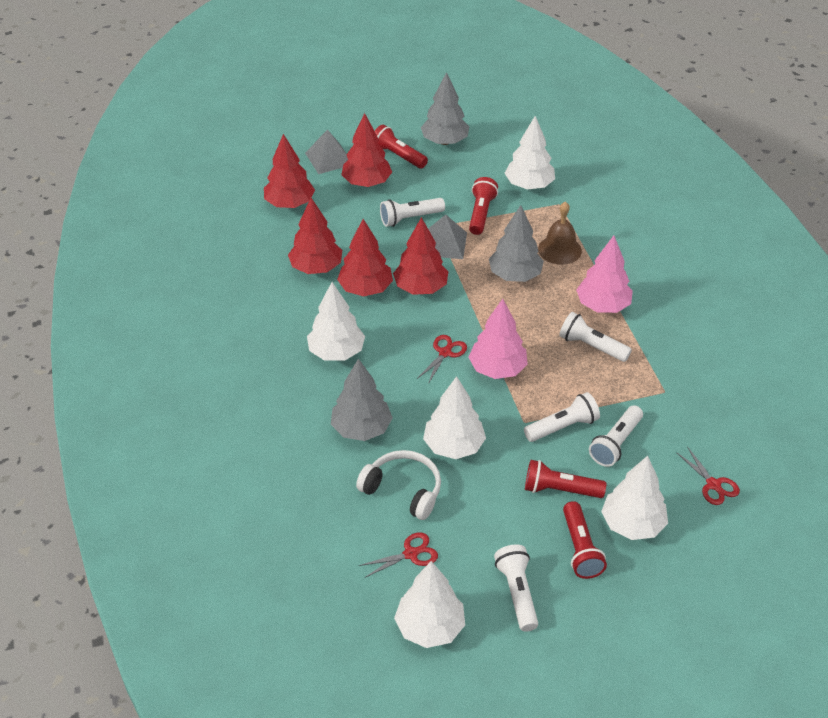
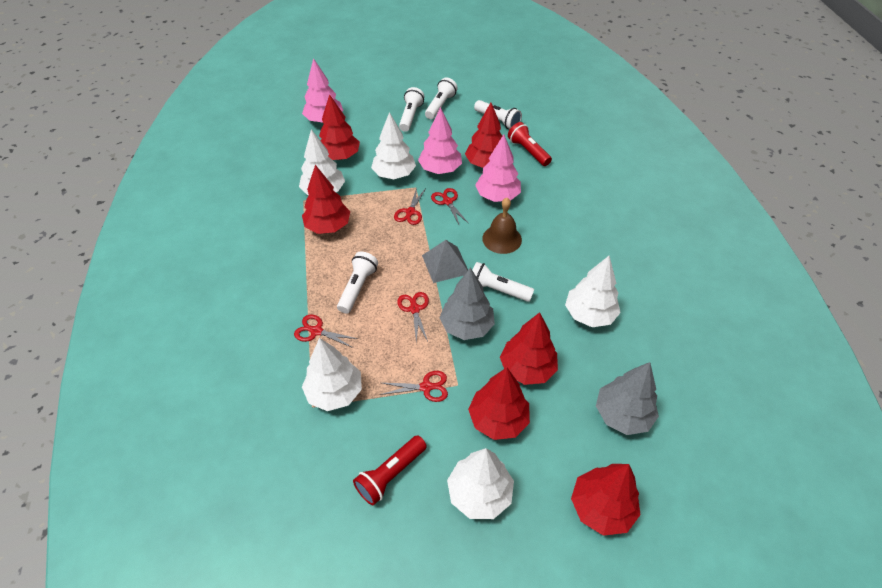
grey pyramid: 2 -> 1
grey tree: 3 -> 2
pink tree: 2 -> 3
red flashlight: 4 -> 2
red scissors: 3 -> 5
red tree: 5 -> 6
white headphones: 1 -> 0

